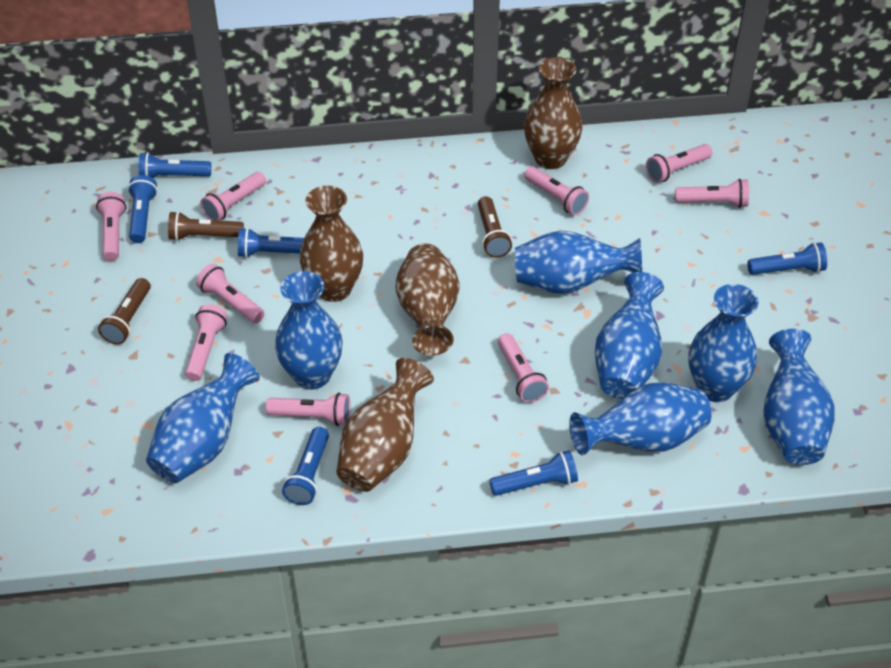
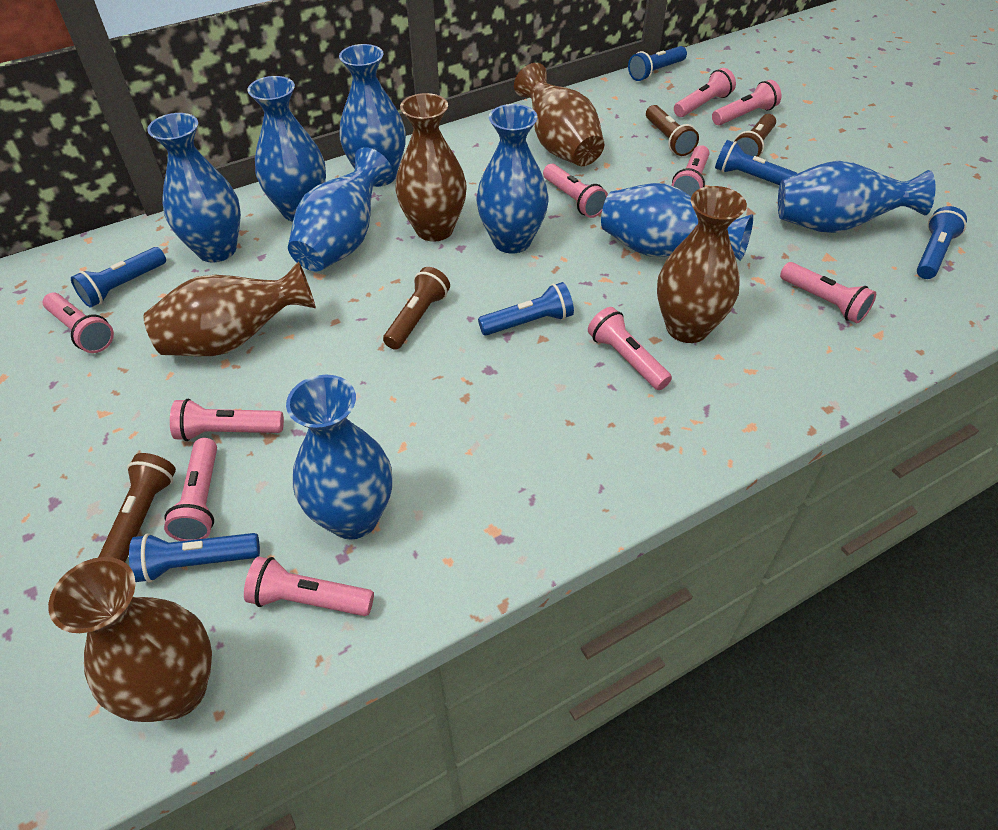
blue vase: 7 -> 8
brown flashlight: 3 -> 4
brown vase: 4 -> 5
pink flashlight: 9 -> 10

